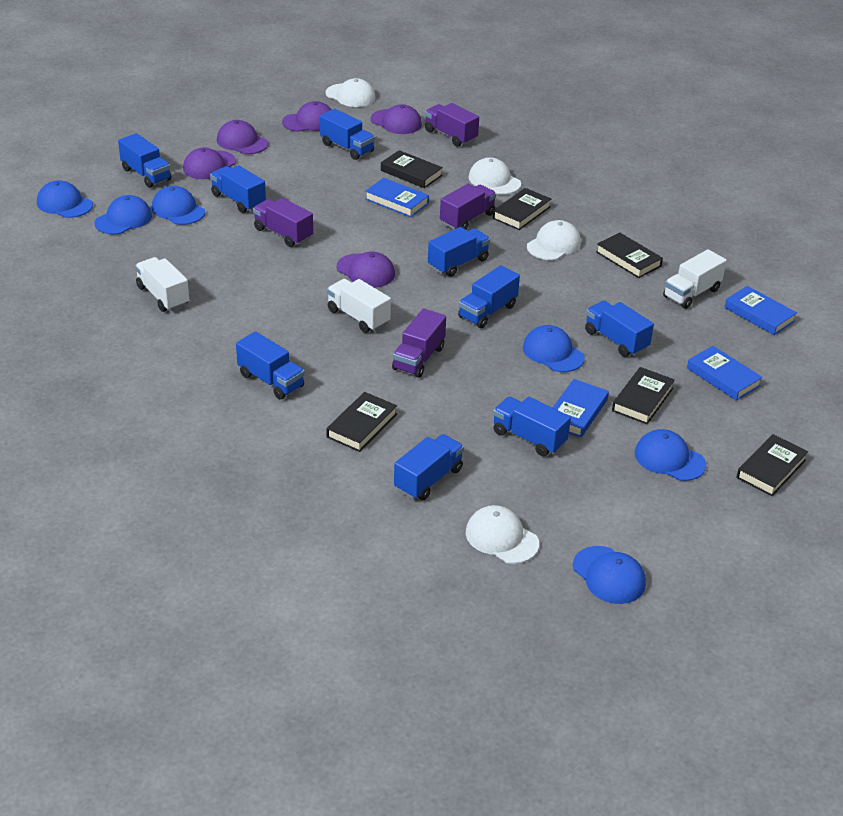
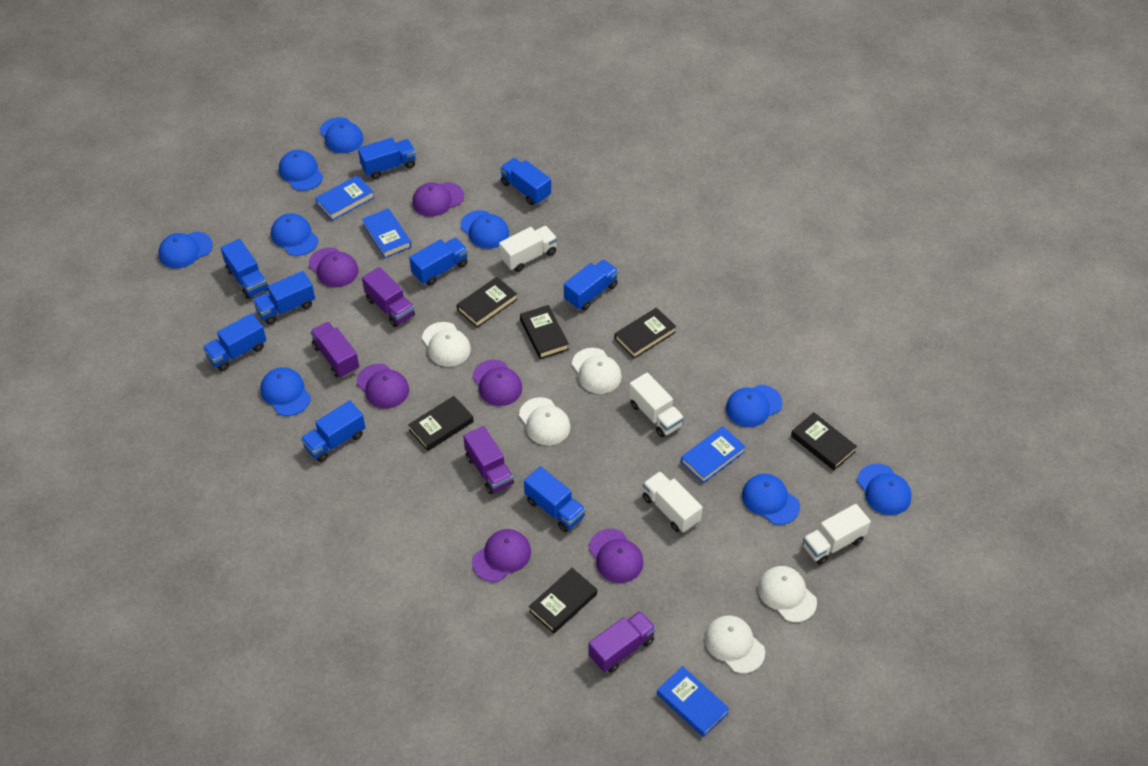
blue cap: 6 -> 9
purple cap: 5 -> 6
white cap: 4 -> 5
white truck: 3 -> 4

